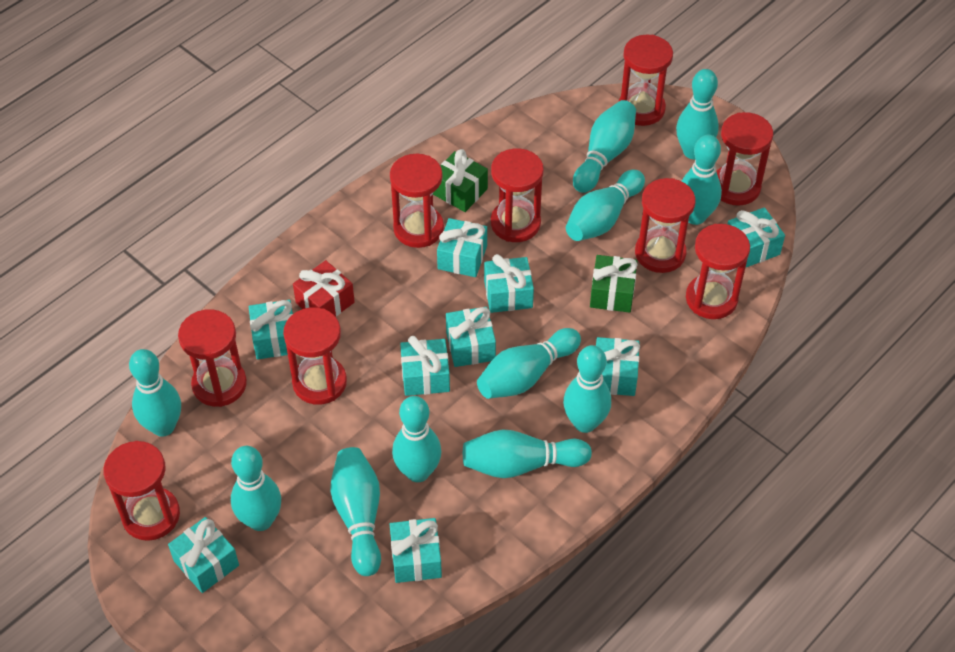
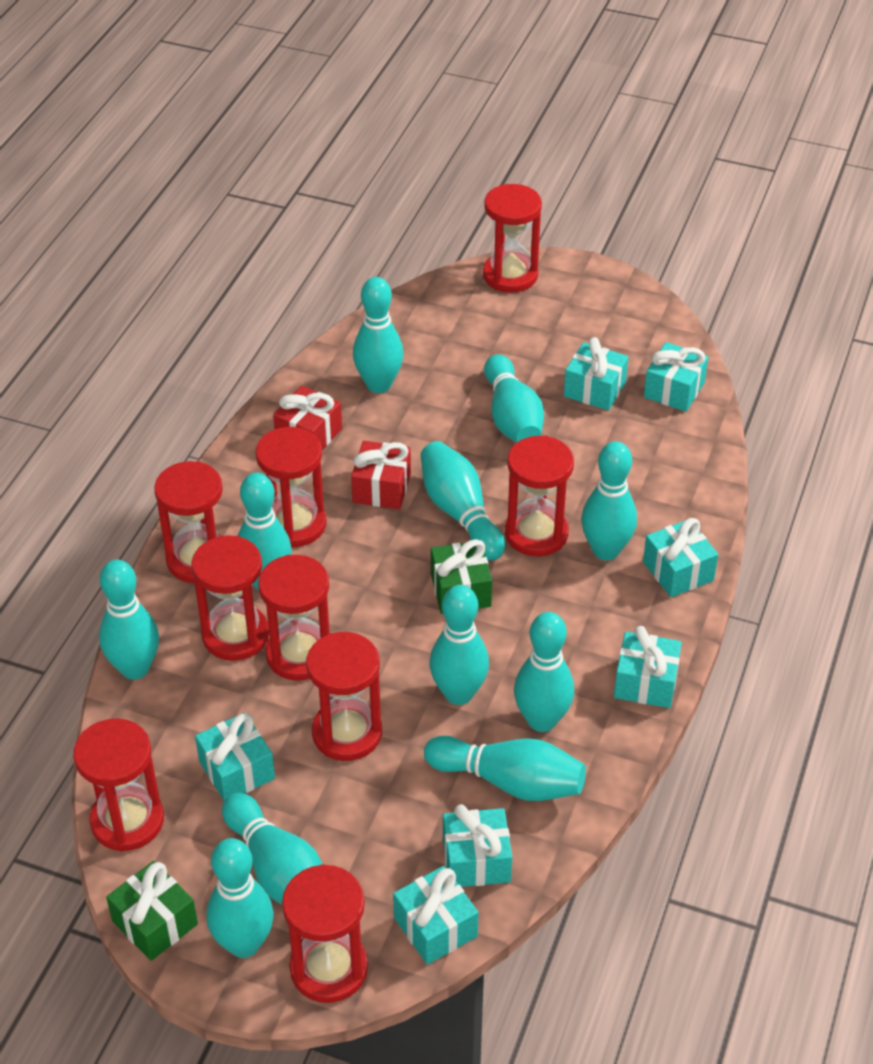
red gift: 1 -> 2
turquoise gift: 9 -> 7

